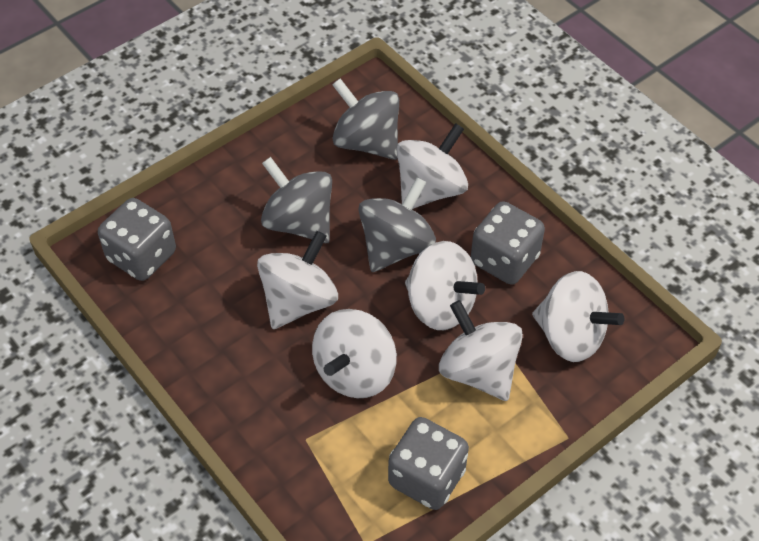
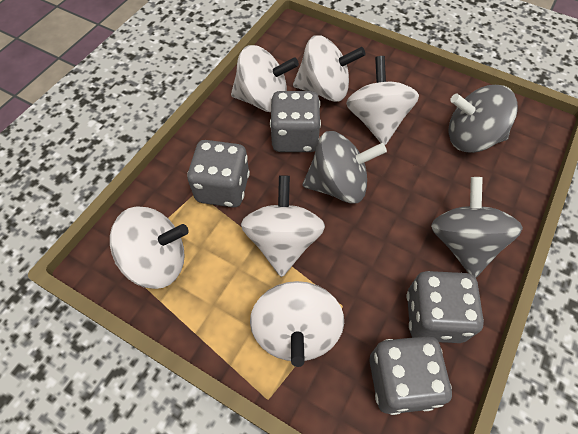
grey dice: 3 -> 4

